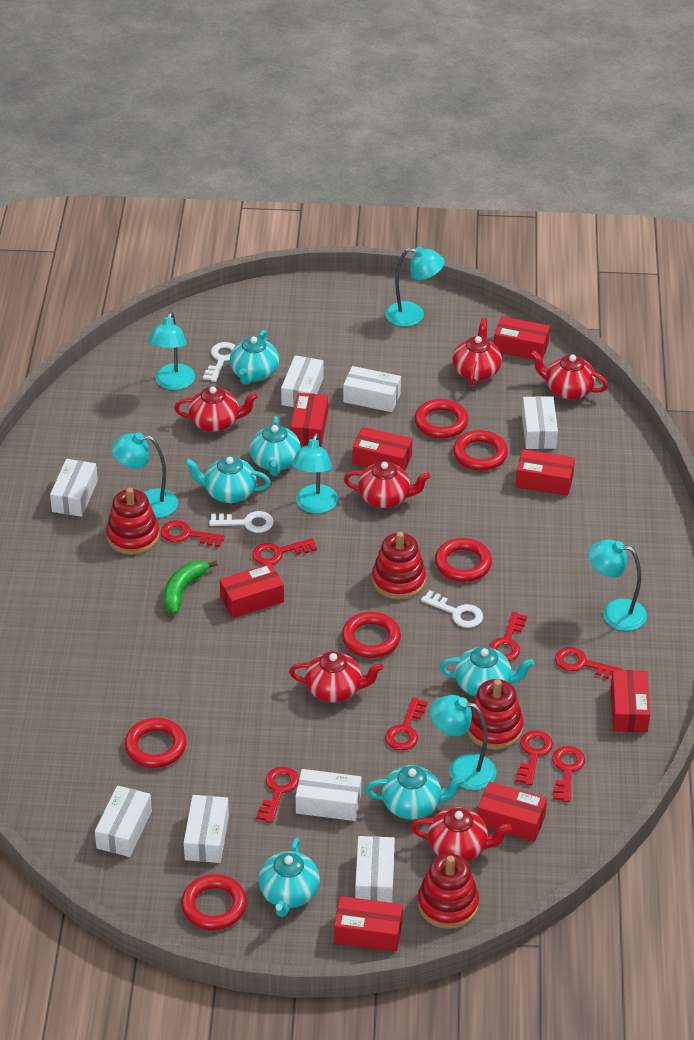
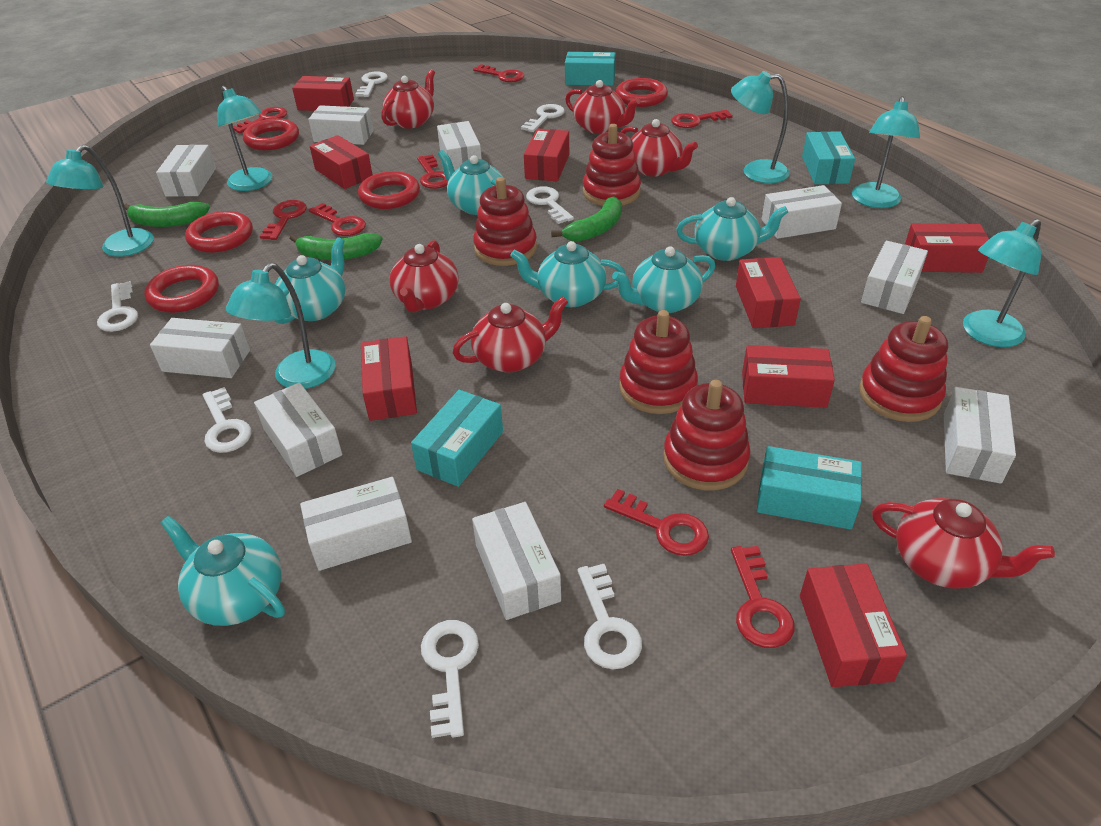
green banana: 1 -> 3
red ring: 6 -> 5
red stacking toy: 4 -> 5
turquoise box: 0 -> 4
white box: 8 -> 10
white key: 3 -> 7

